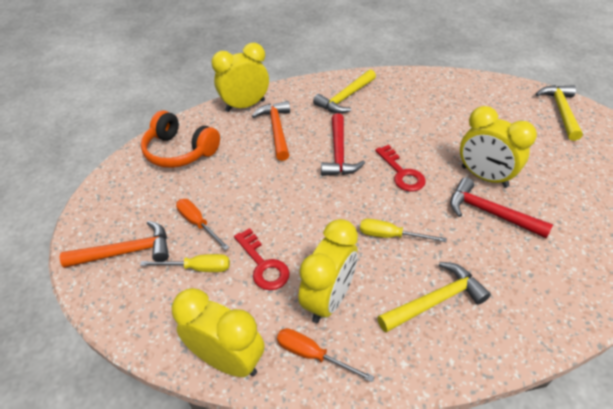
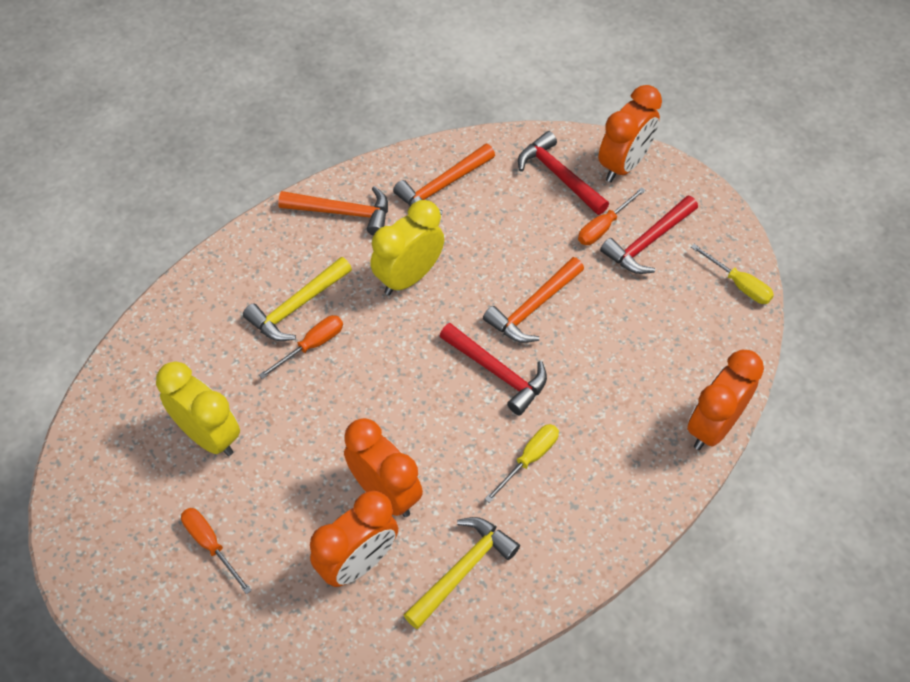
orange clock: 0 -> 4
orange hammer: 2 -> 3
orange headphones: 1 -> 0
orange screwdriver: 2 -> 3
red hammer: 2 -> 3
red key: 2 -> 0
yellow clock: 4 -> 2
yellow hammer: 3 -> 2

